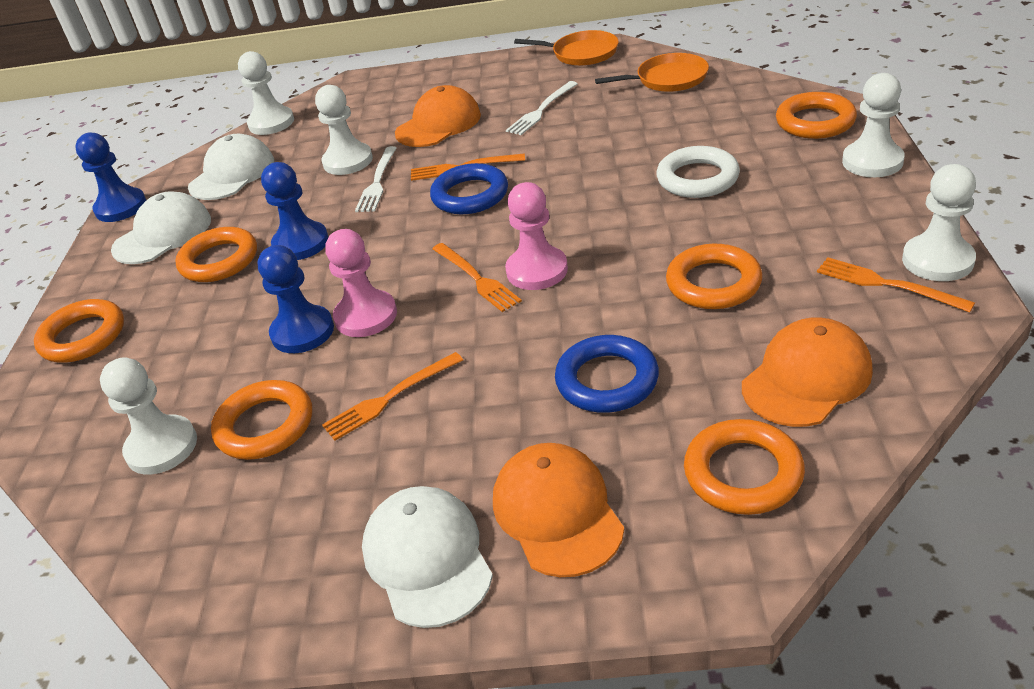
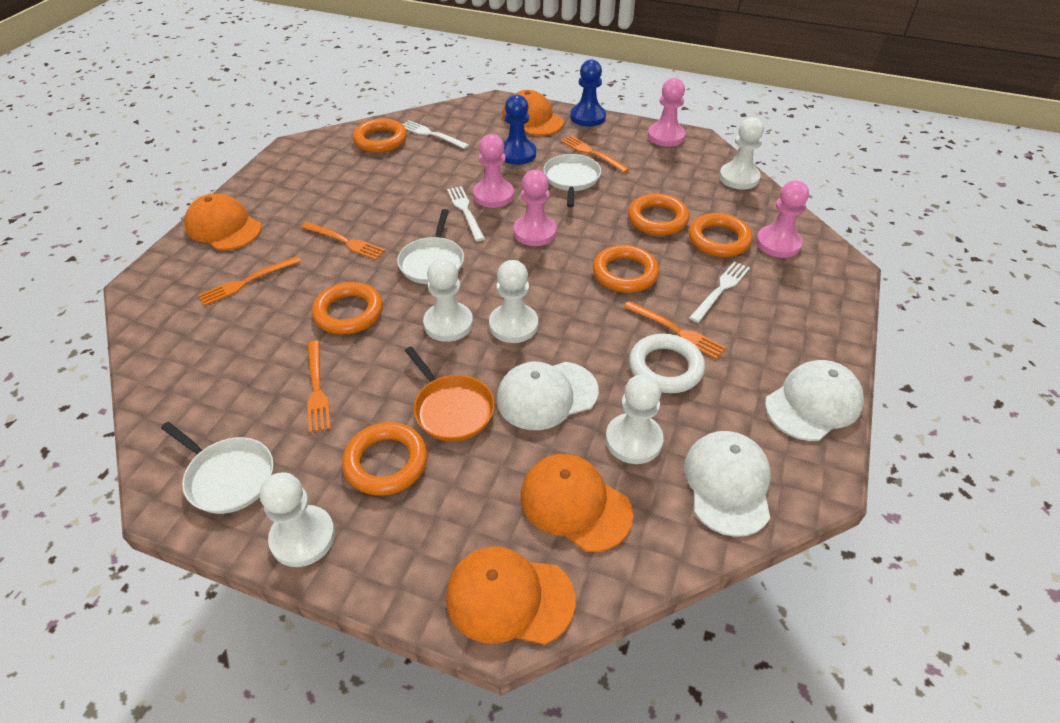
blue pawn: 3 -> 2
blue ring: 2 -> 0
orange cap: 3 -> 4
orange fork: 4 -> 5
orange pan: 2 -> 1
pink pawn: 2 -> 4
white fork: 2 -> 3
white pan: 0 -> 3

